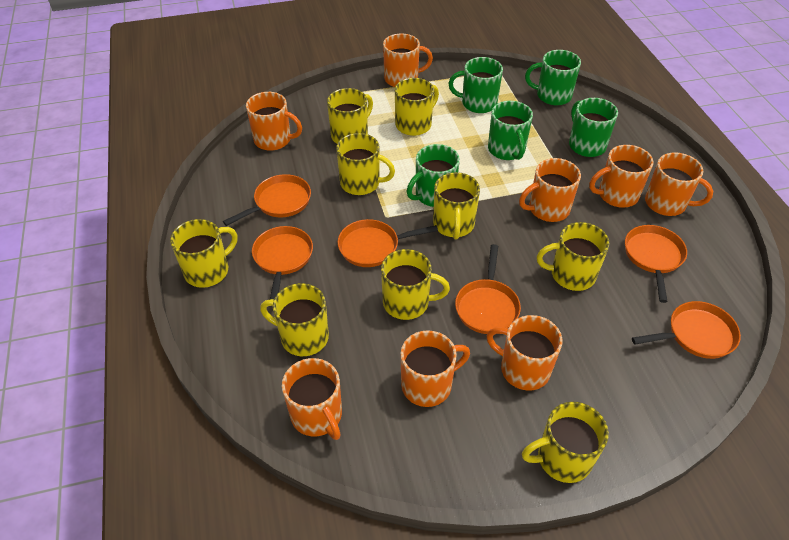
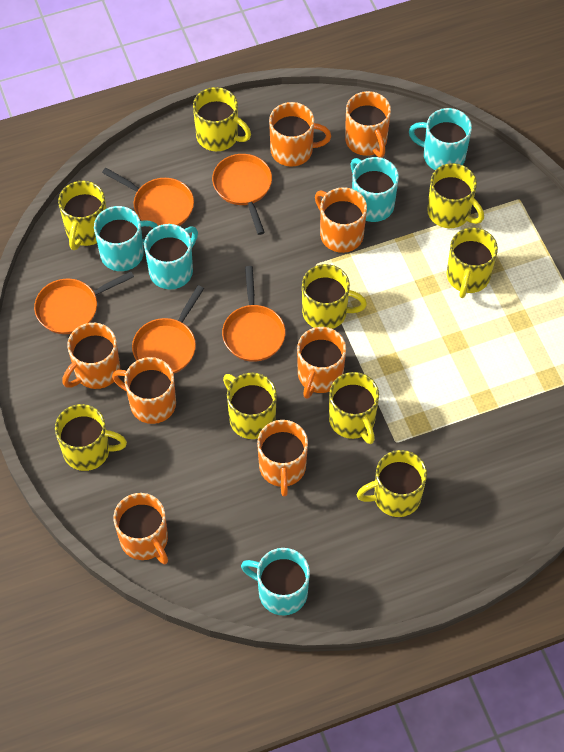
green mug: 5 -> 0
orange pan: 6 -> 5
turquoise mug: 0 -> 5

